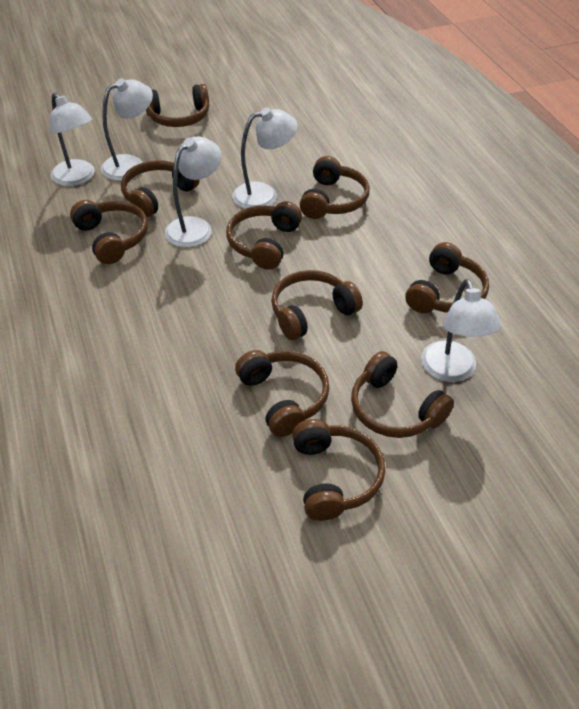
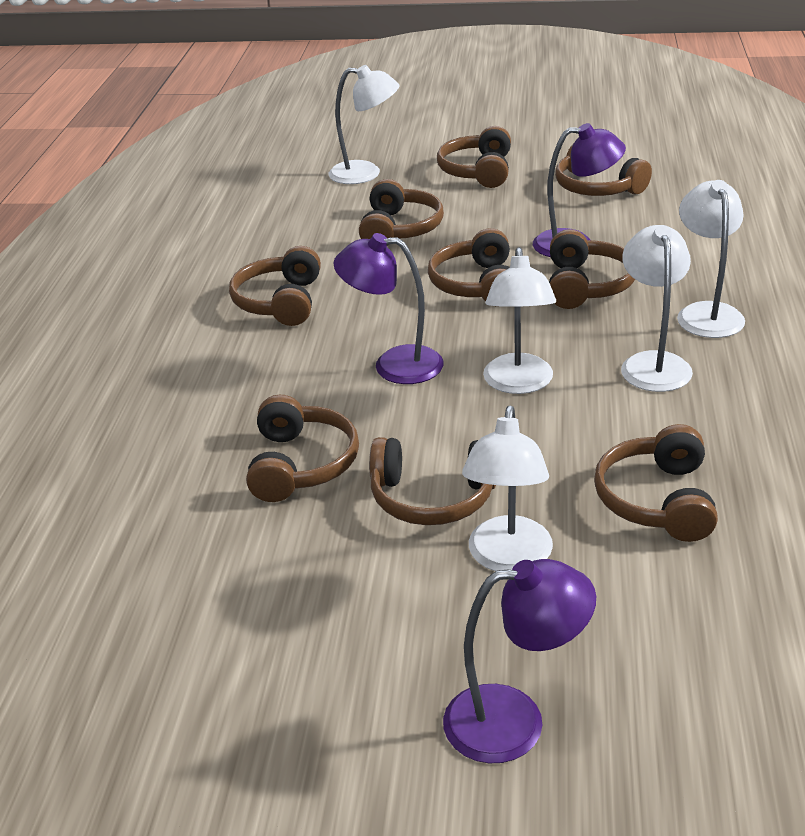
brown headphones: 10 -> 9
purple lamp: 0 -> 3

